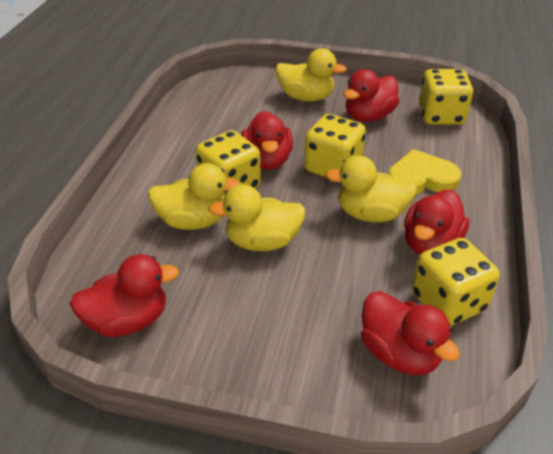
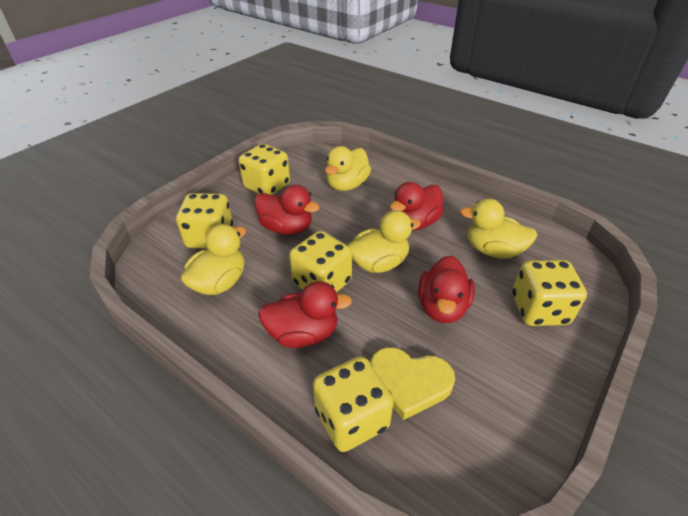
red duck: 5 -> 4
yellow dice: 4 -> 5

